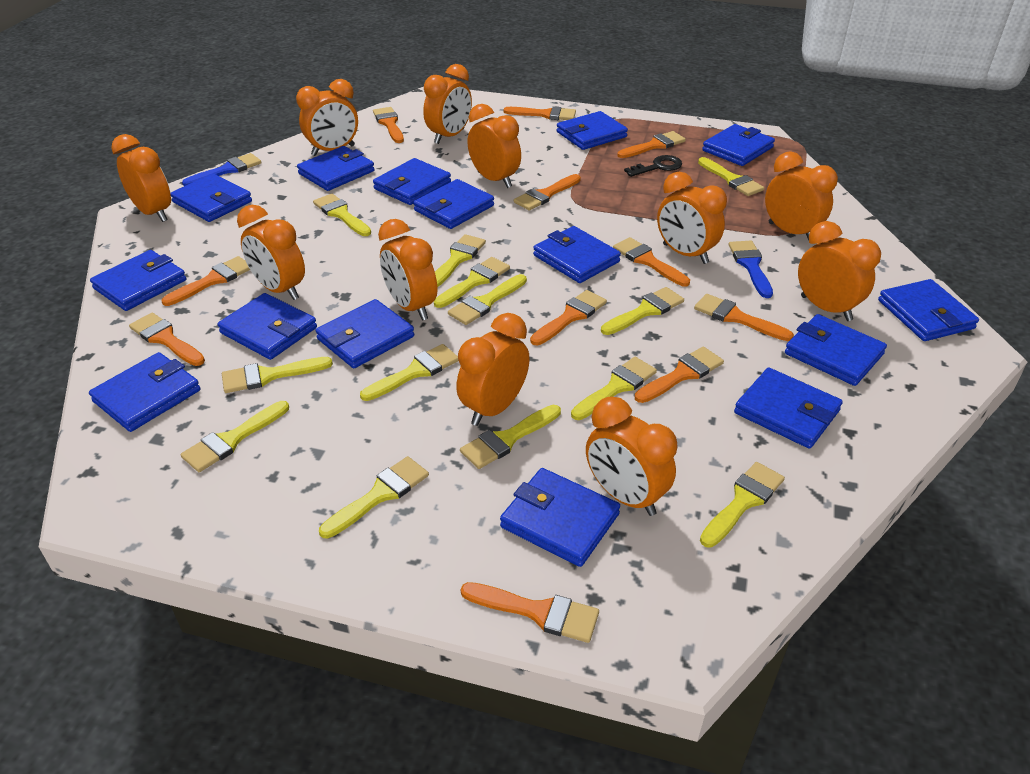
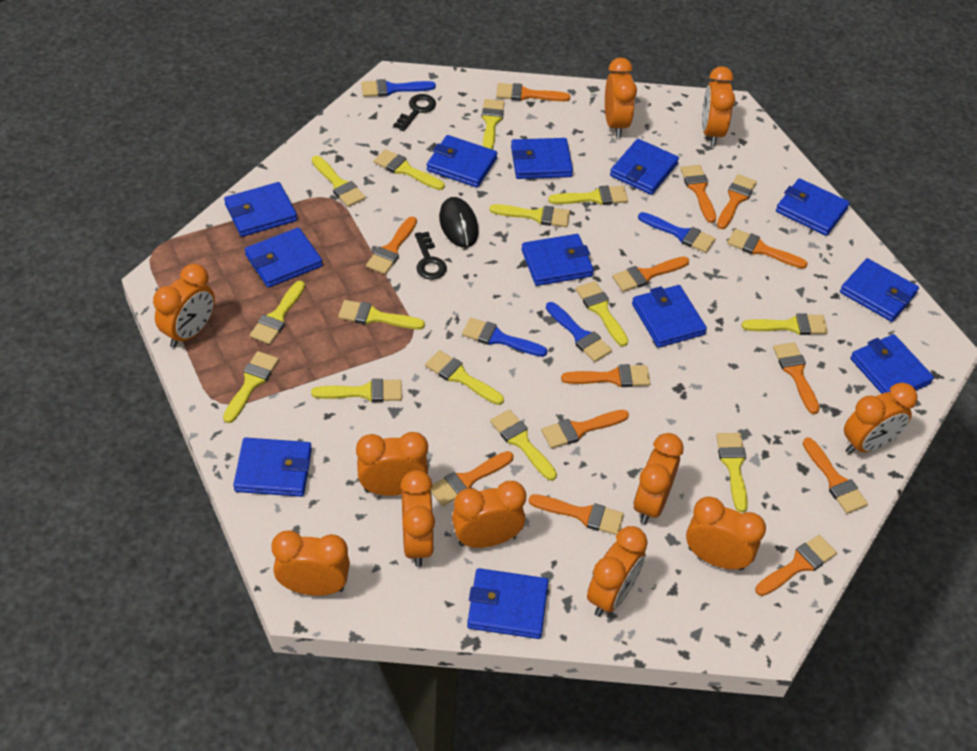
black key: 1 -> 2
black mouse: 0 -> 1
blue brush: 2 -> 4
blue wallet: 15 -> 12
orange brush: 11 -> 13
yellow brush: 13 -> 14

